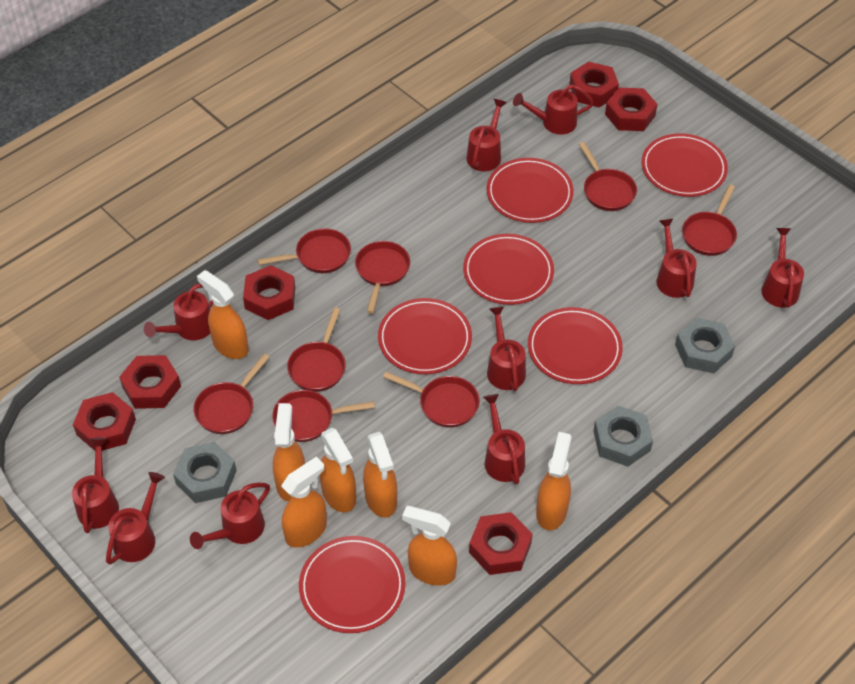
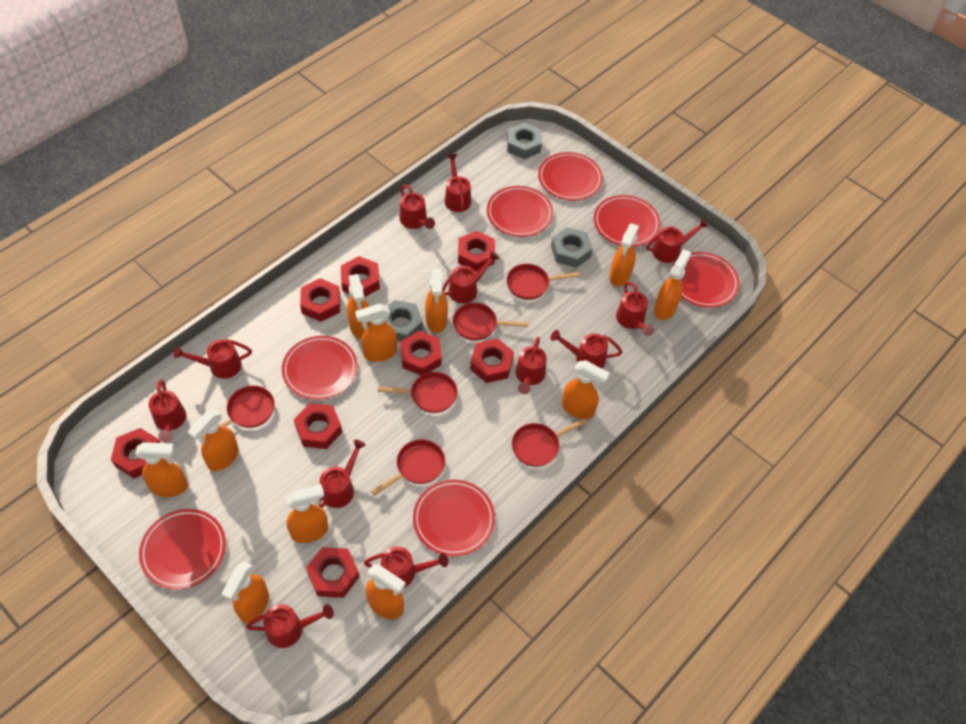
orange spray bottle: 7 -> 11
red nut: 6 -> 8
red pan: 8 -> 6
red plate: 6 -> 7
red watering can: 10 -> 12

